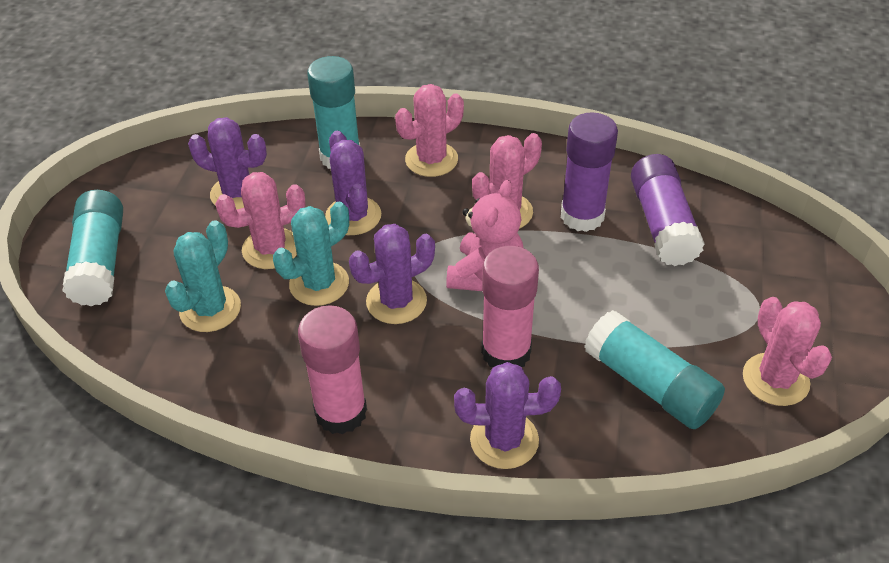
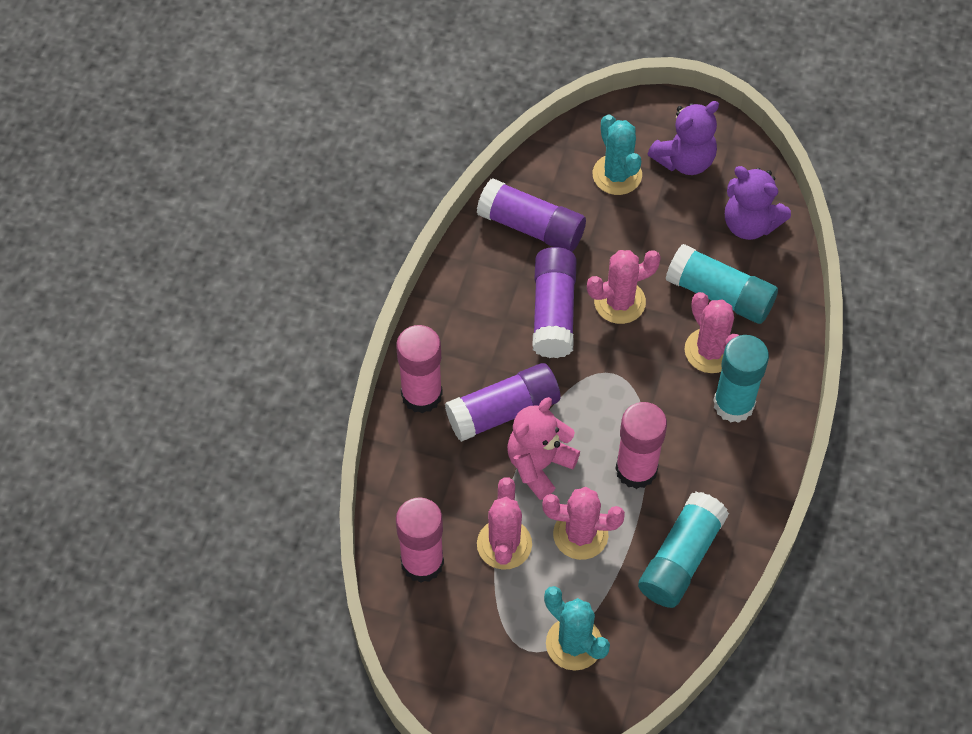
pink glue stick: 2 -> 3
purple cactus: 4 -> 0
purple glue stick: 2 -> 3
purple teddy bear: 0 -> 2

